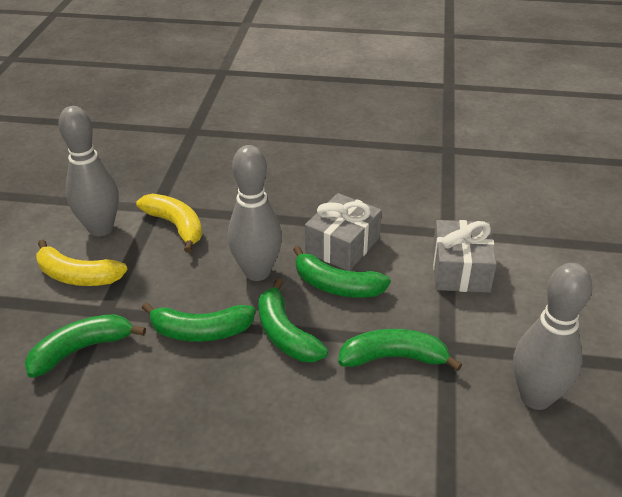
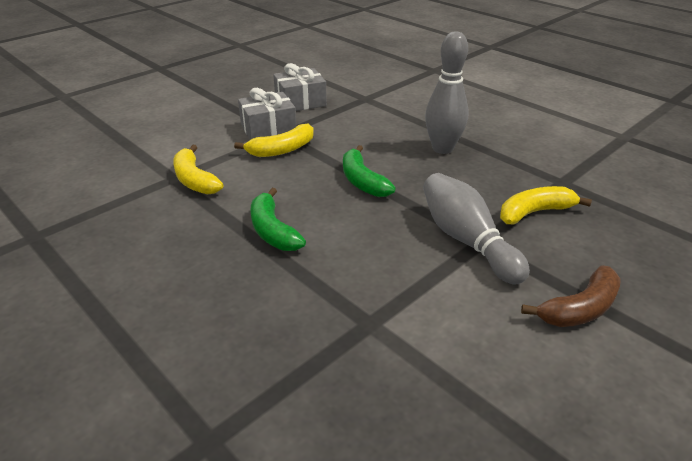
brown banana: 0 -> 1
green banana: 5 -> 2
grey bowling pin: 3 -> 2
yellow banana: 2 -> 3

